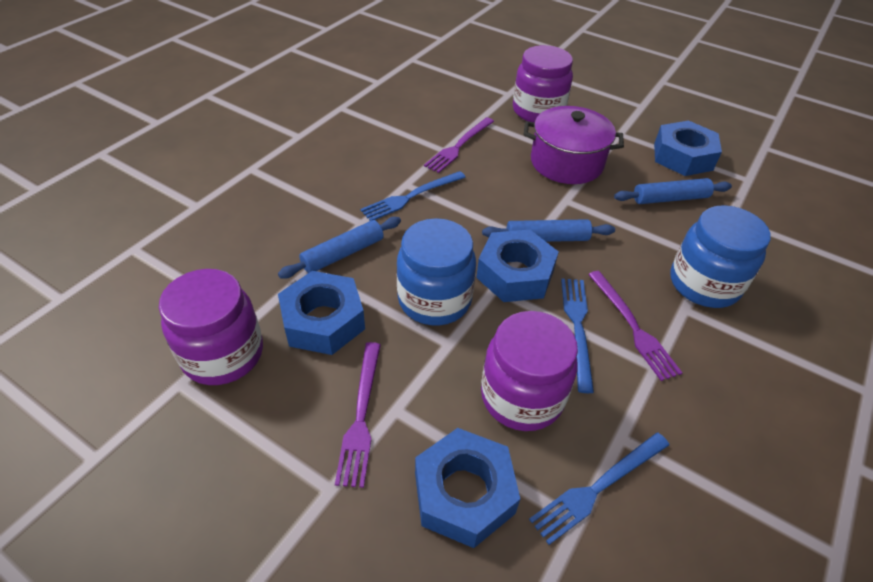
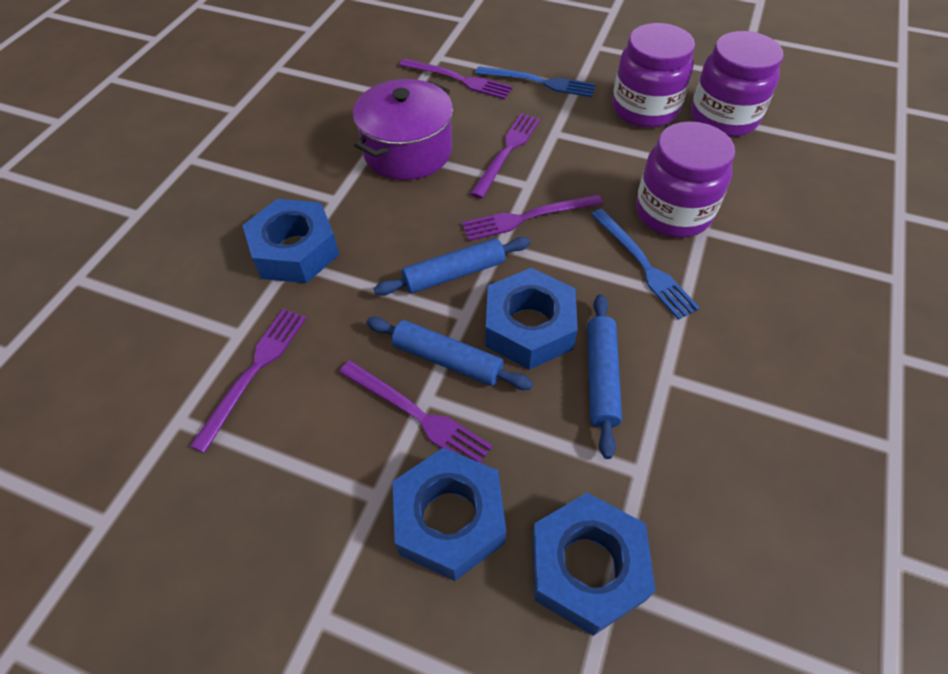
blue fork: 3 -> 2
blue jar: 2 -> 0
purple fork: 3 -> 5

